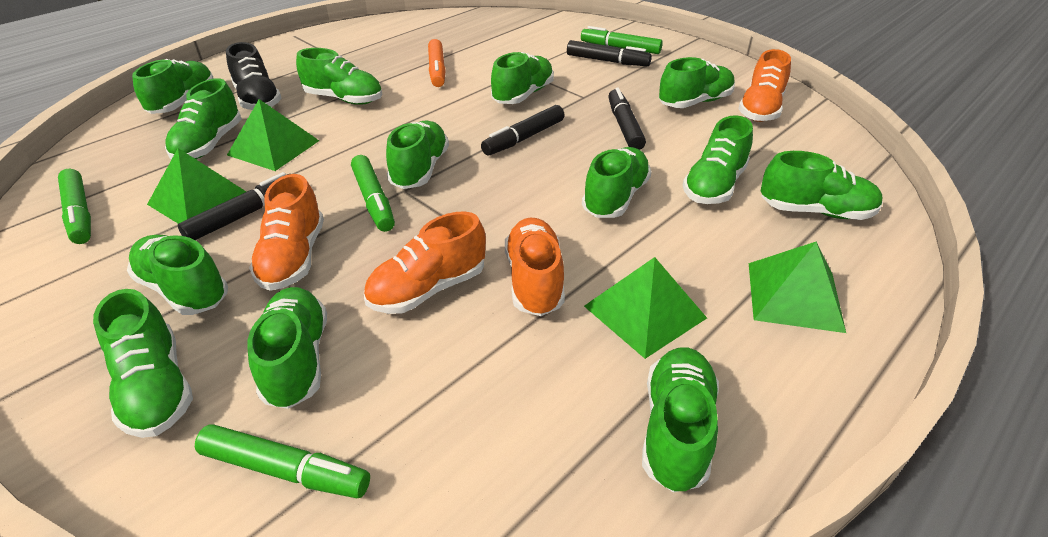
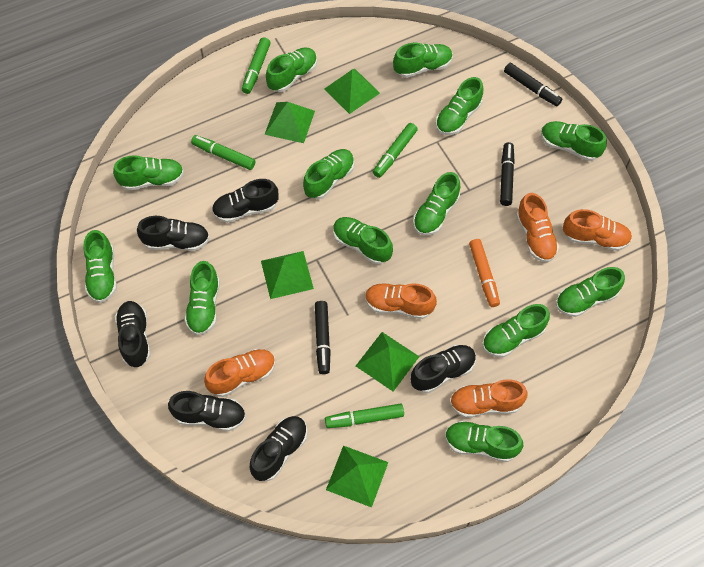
black marker: 4 -> 3
black shoe: 1 -> 6
green pyramid: 4 -> 5
orange shoe: 4 -> 5

